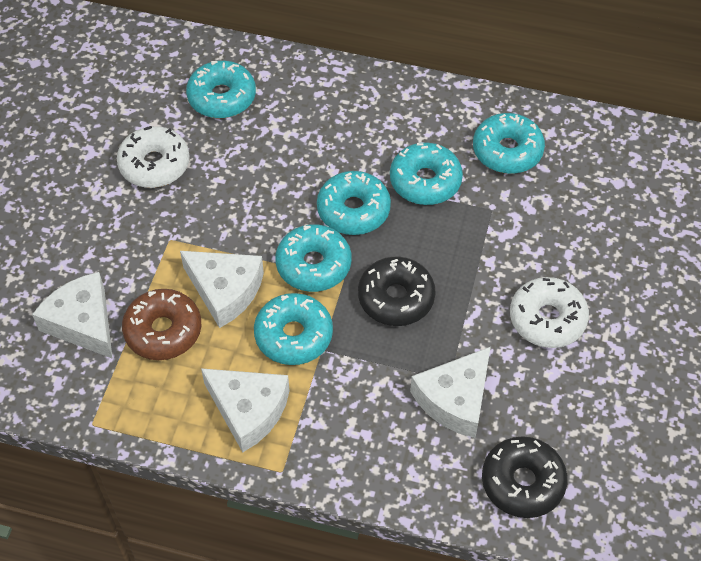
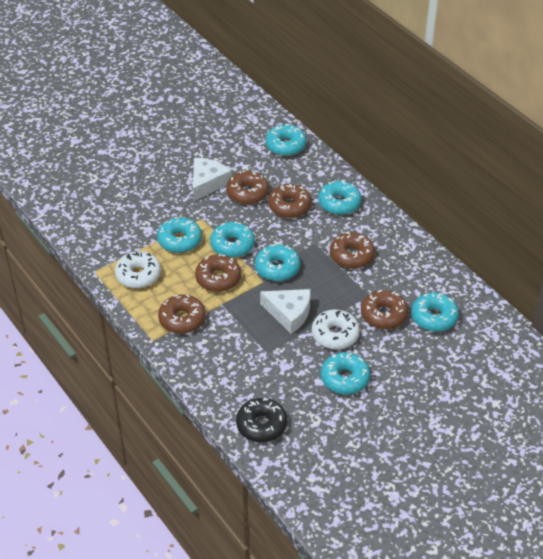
black donut: 2 -> 1
brown donut: 1 -> 6
turquoise donut: 6 -> 7
white cheese: 4 -> 2

